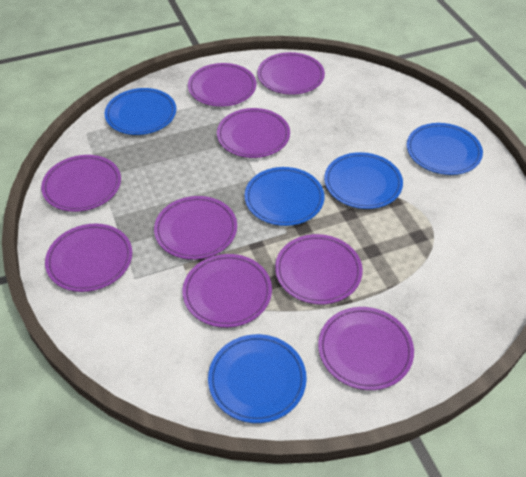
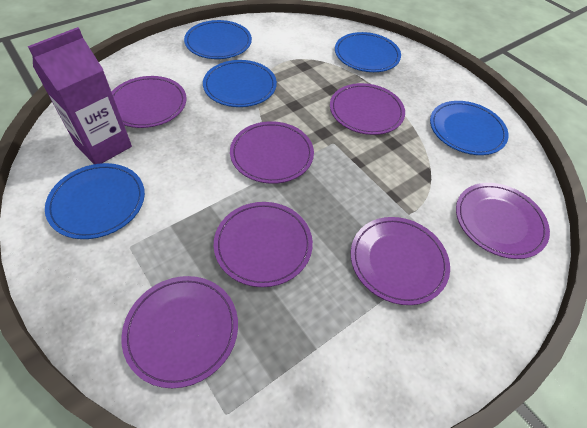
purple carton: 0 -> 1
purple plate: 9 -> 7

